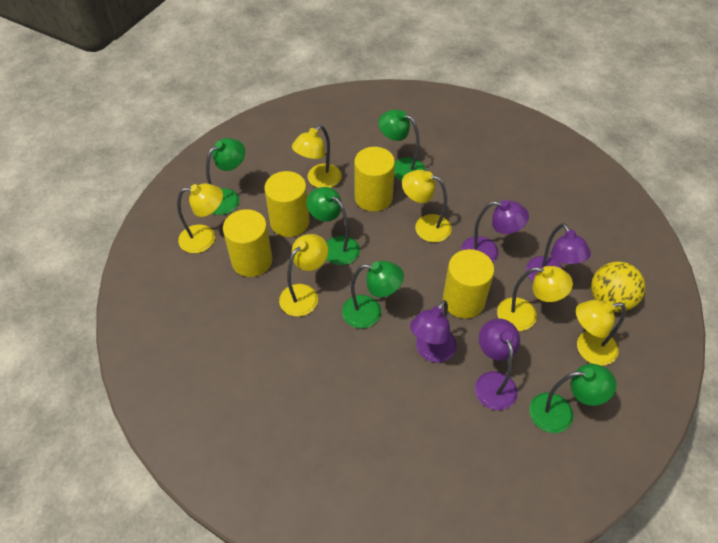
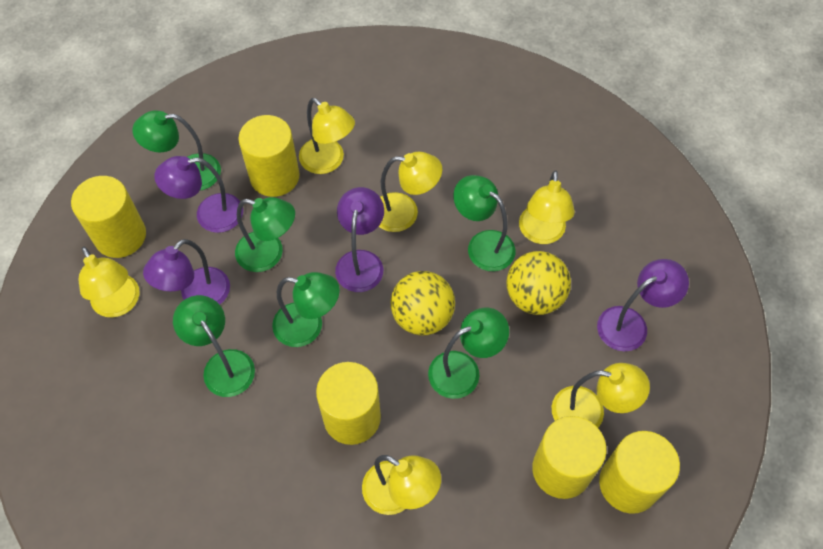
green lamp: 5 -> 6
yellow ball: 1 -> 2
yellow cylinder: 4 -> 5

